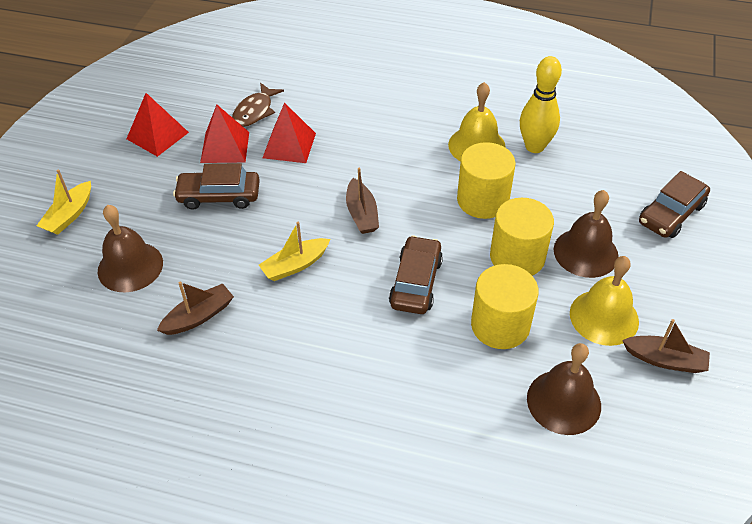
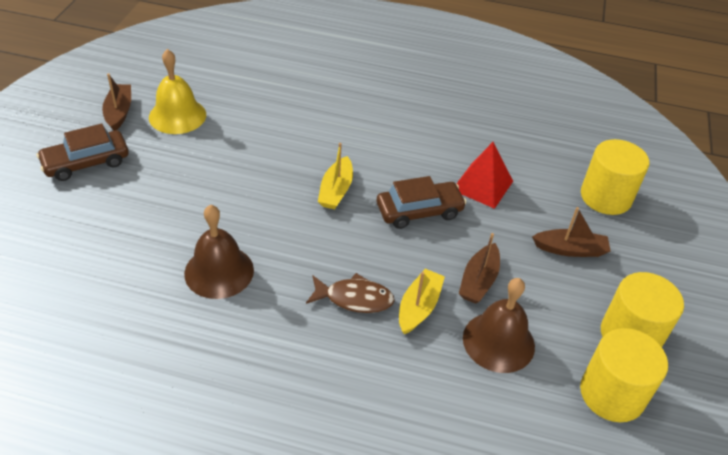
brown bell: 3 -> 2
brown car: 3 -> 2
red pyramid: 3 -> 1
yellow bell: 2 -> 1
yellow bowling pin: 1 -> 0

